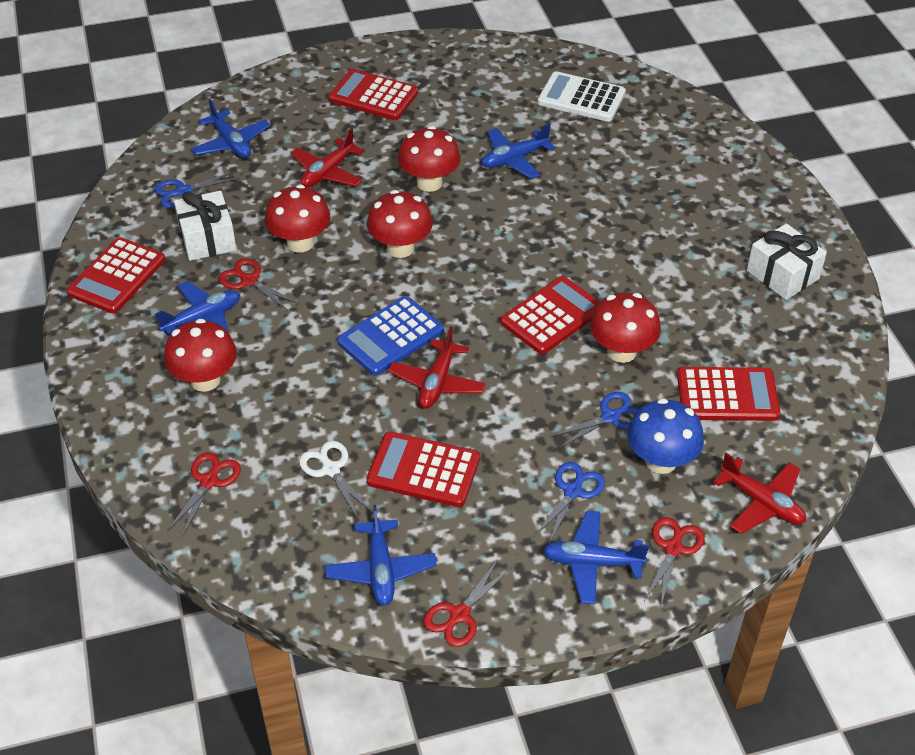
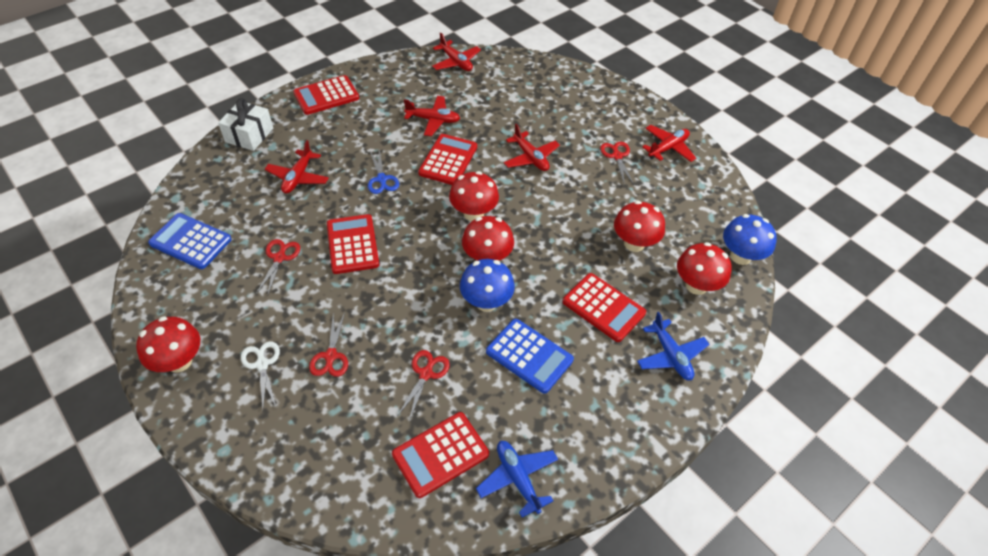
blue calculator: 1 -> 2
blue mushroom: 1 -> 2
blue plane: 5 -> 2
blue scissors: 3 -> 1
red plane: 3 -> 5
white calculator: 1 -> 0
white gift: 2 -> 1

